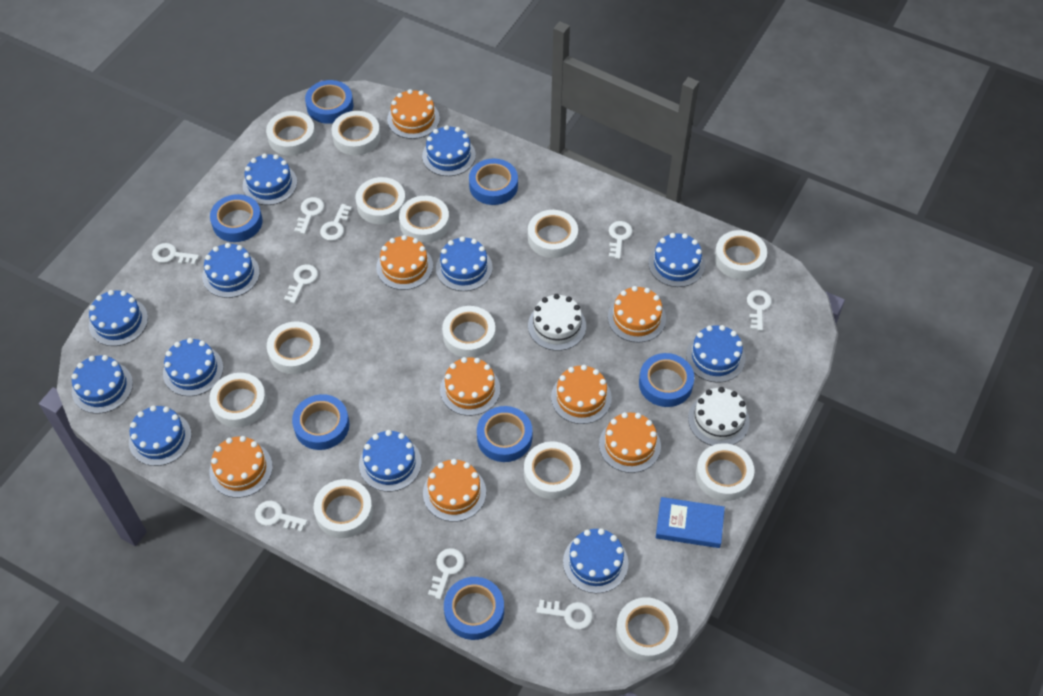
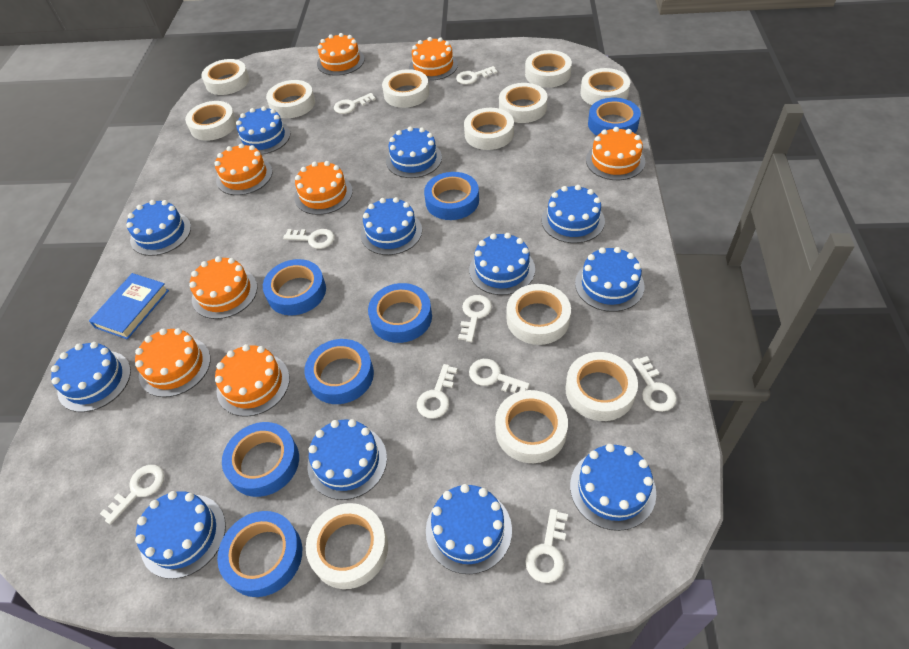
white cake: 2 -> 0
white tape: 13 -> 12

